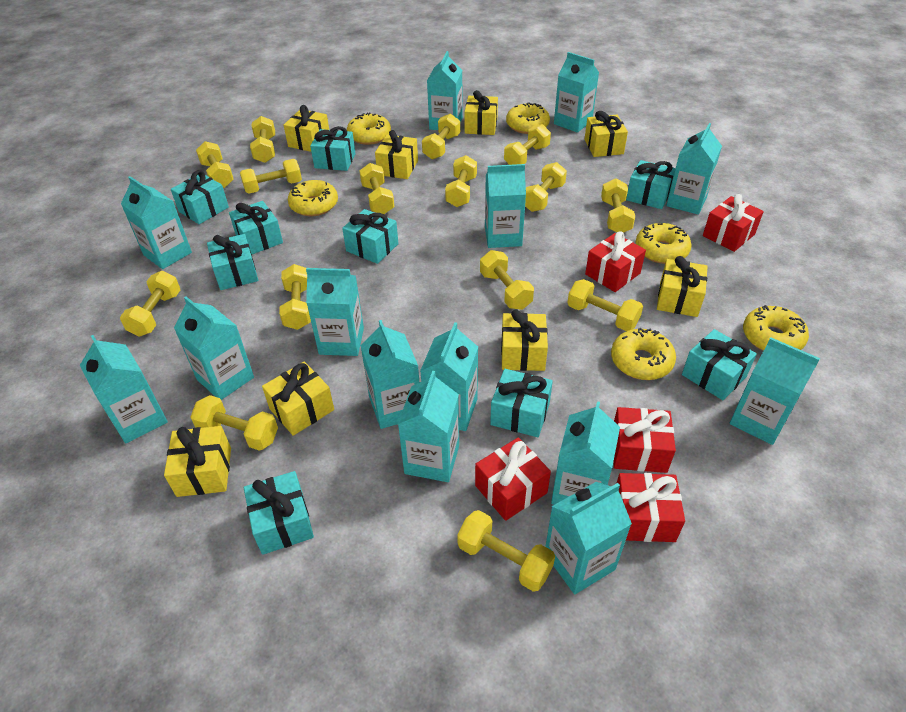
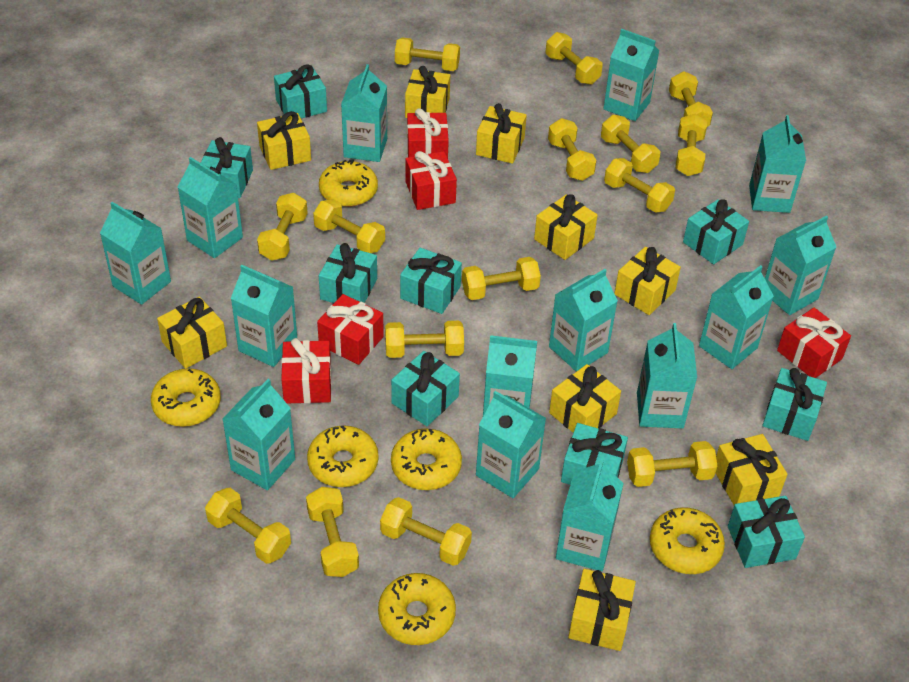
yellow gift: 8 -> 9

